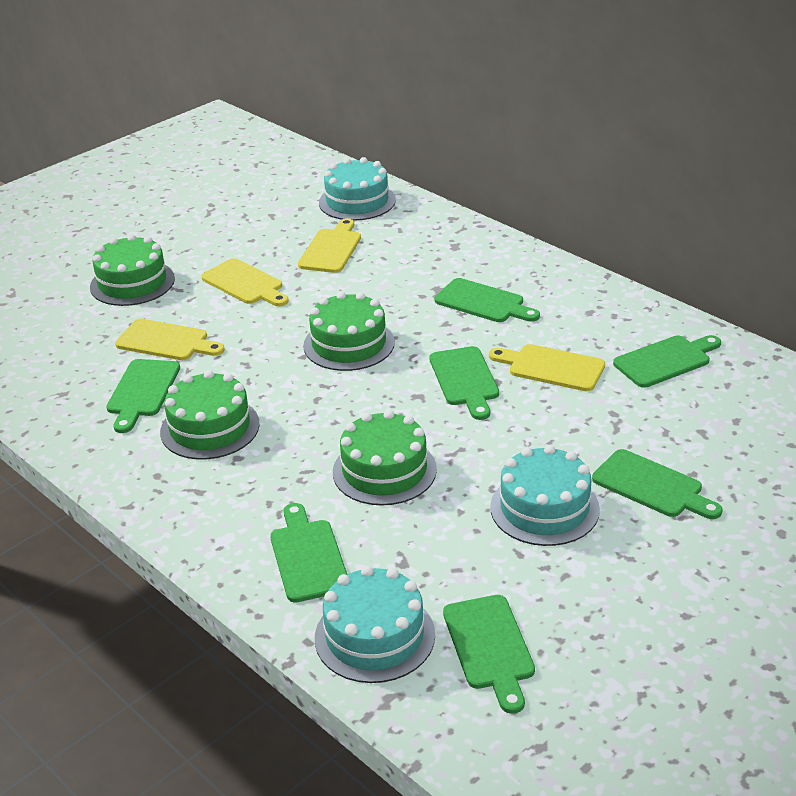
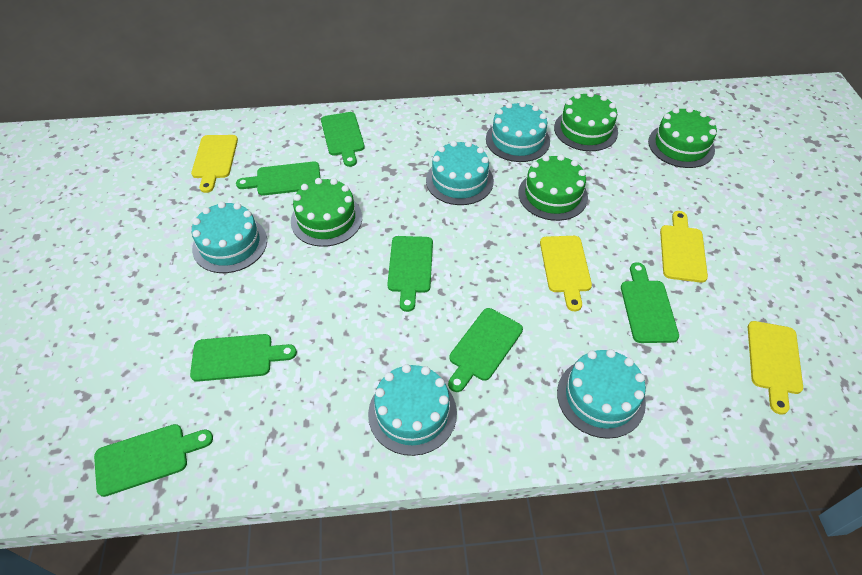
turquoise cake: 3 -> 5

